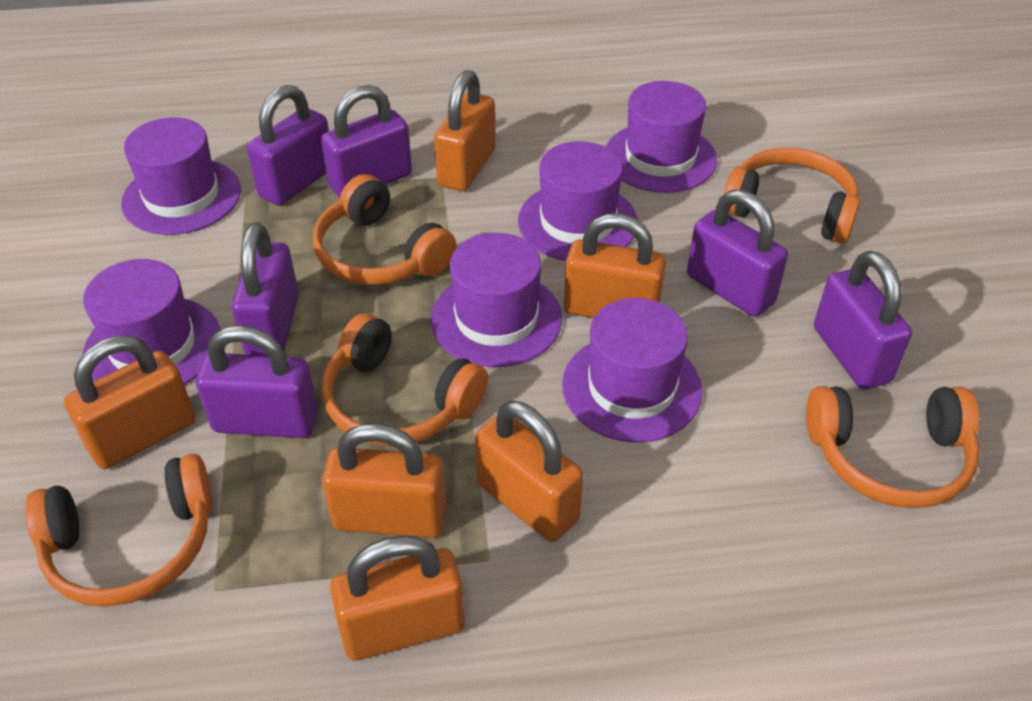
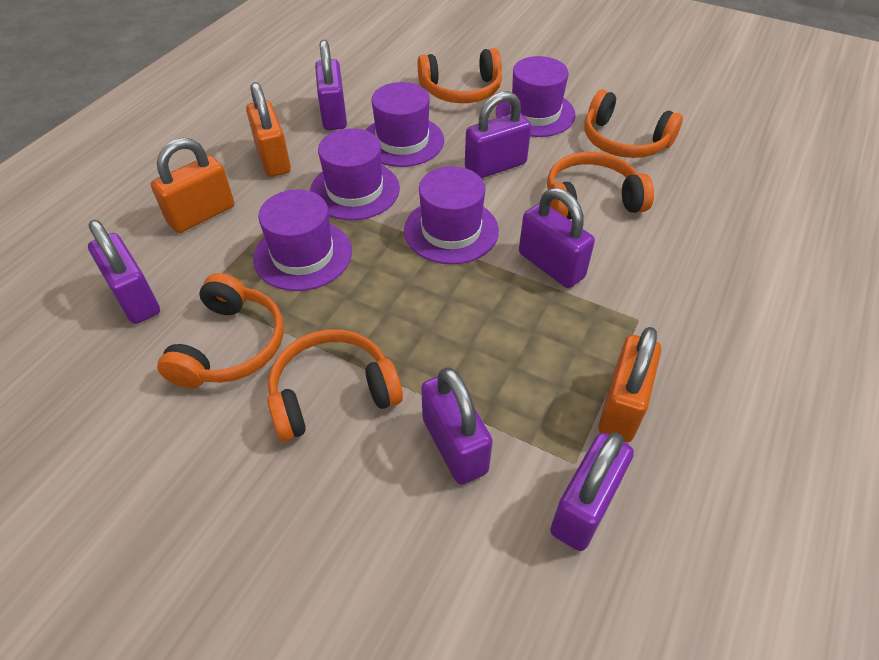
orange padlock: 6 -> 3
purple hat: 6 -> 5

